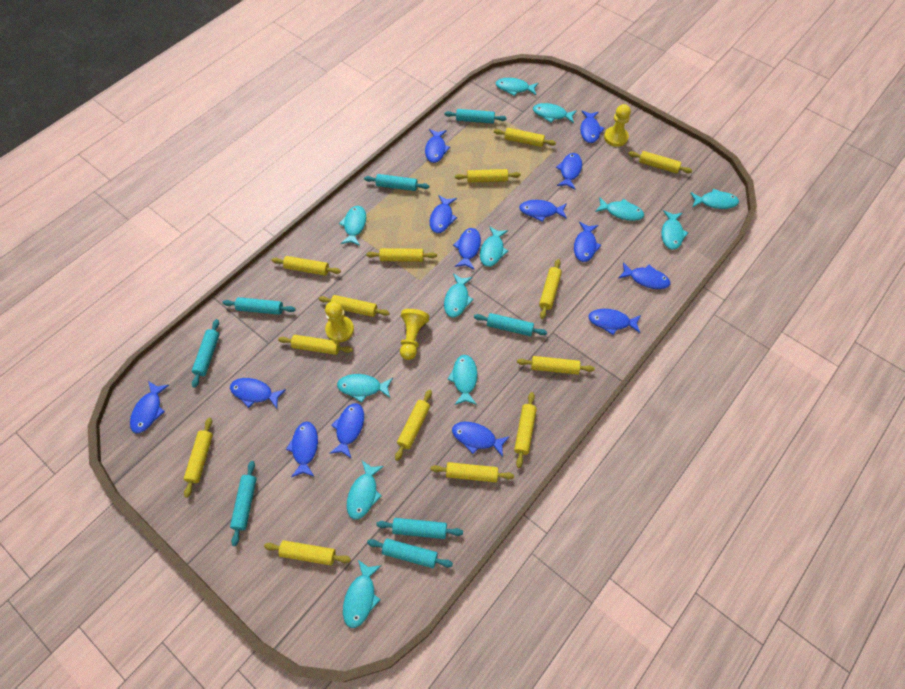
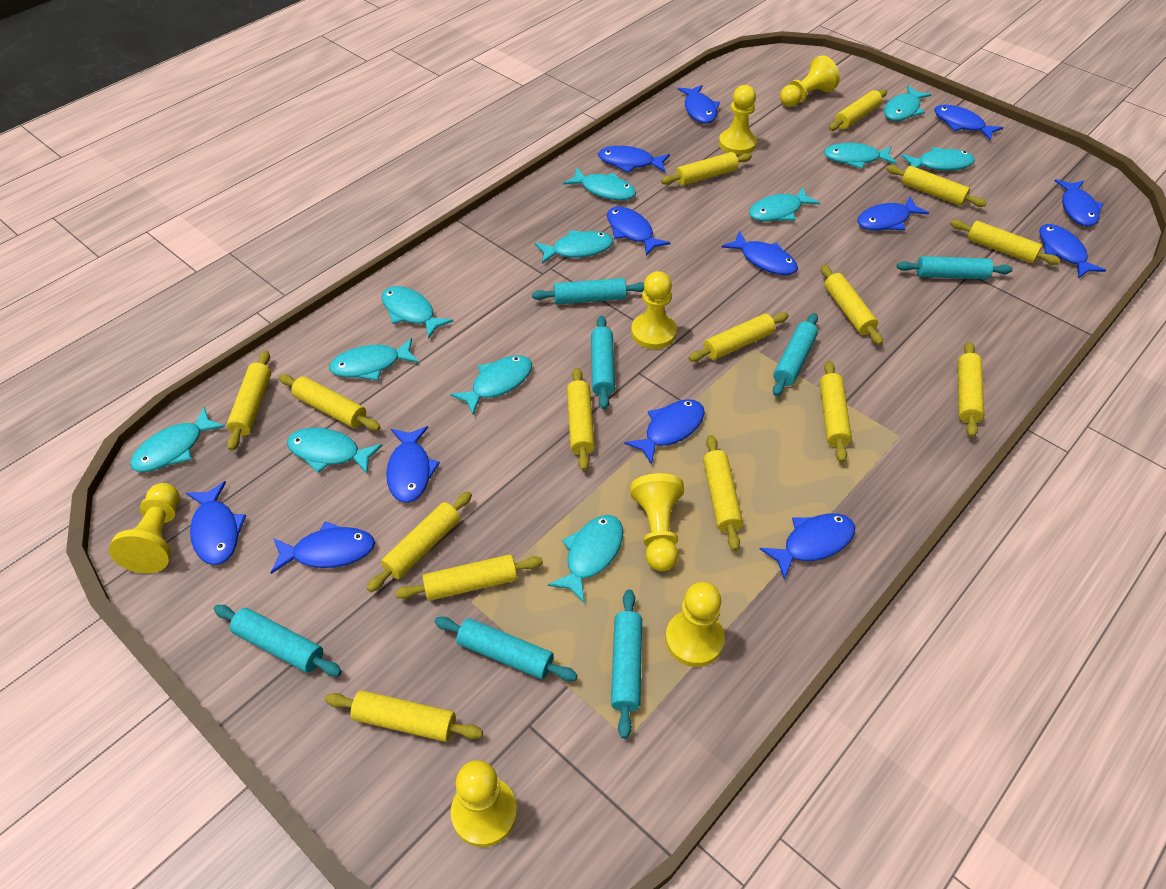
blue fish: 14 -> 13
turquoise rolling pin: 8 -> 7
yellow pawn: 3 -> 7
yellow rolling pin: 14 -> 15

